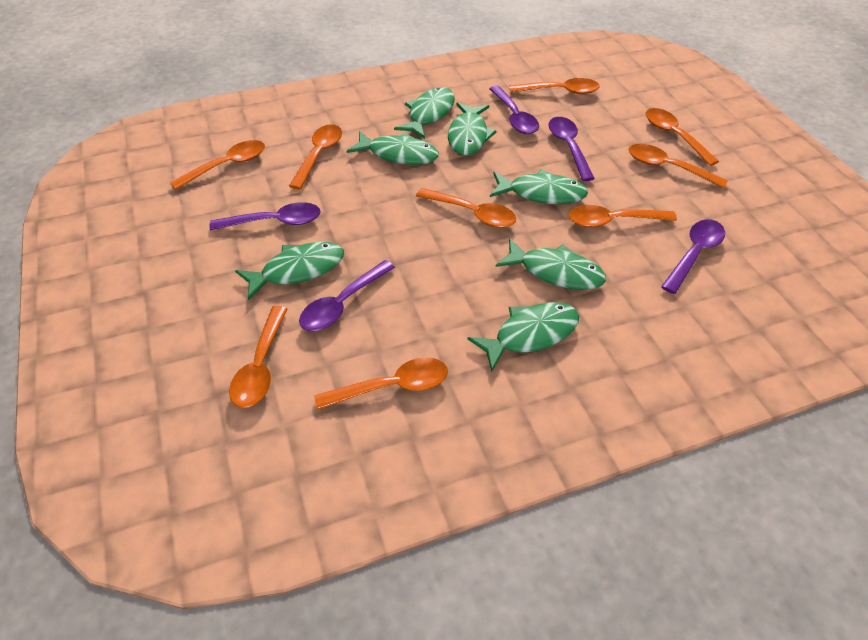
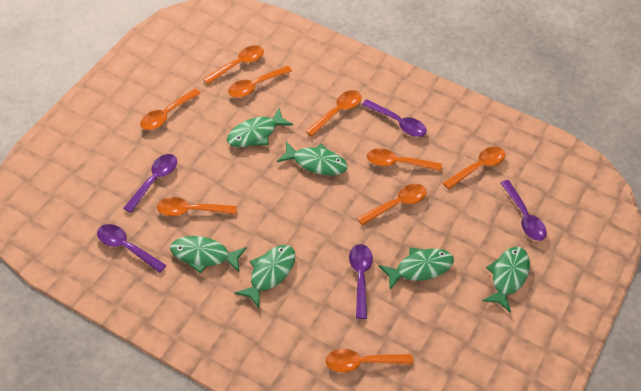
green fish: 7 -> 6

